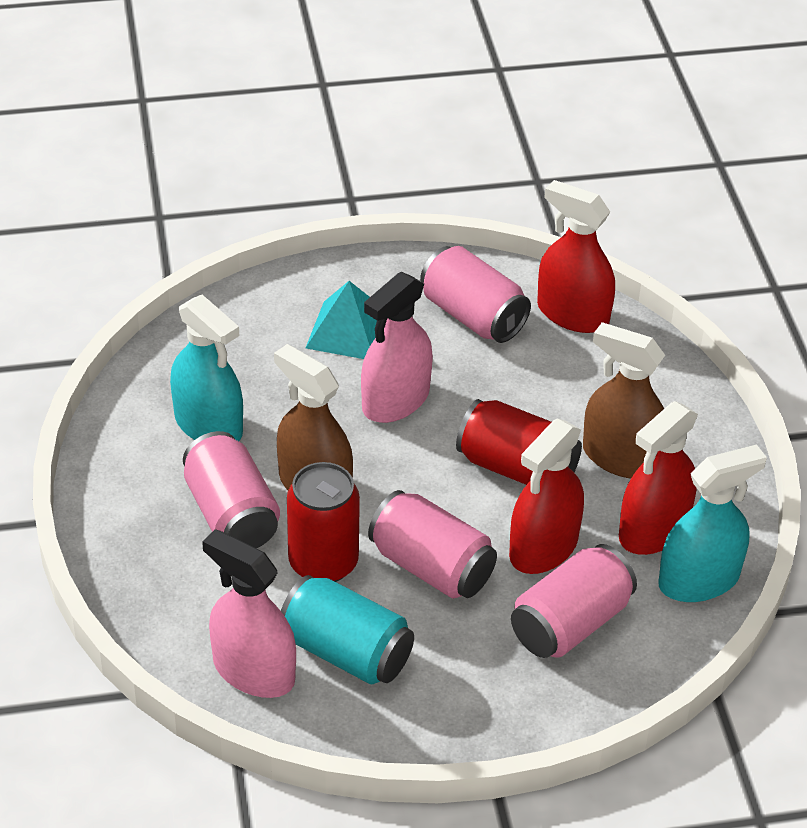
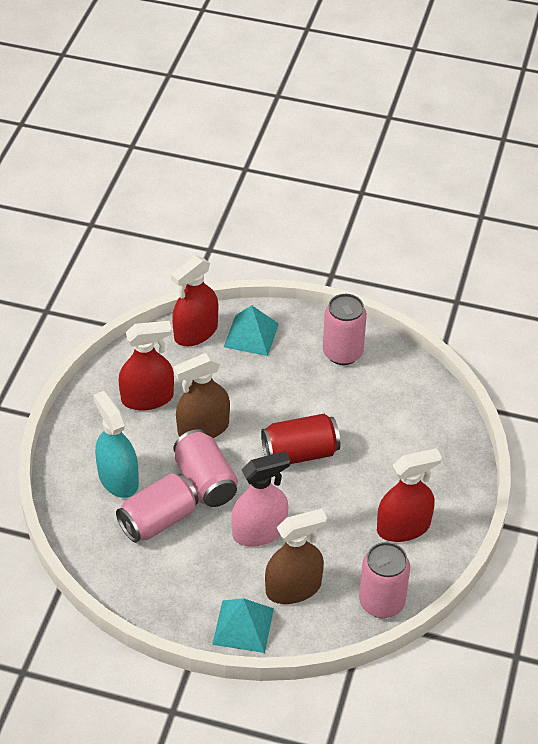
pink spray bottle: 2 -> 1
red can: 2 -> 1
turquoise can: 1 -> 0
turquoise pyramid: 1 -> 2
turquoise spray bottle: 2 -> 1

